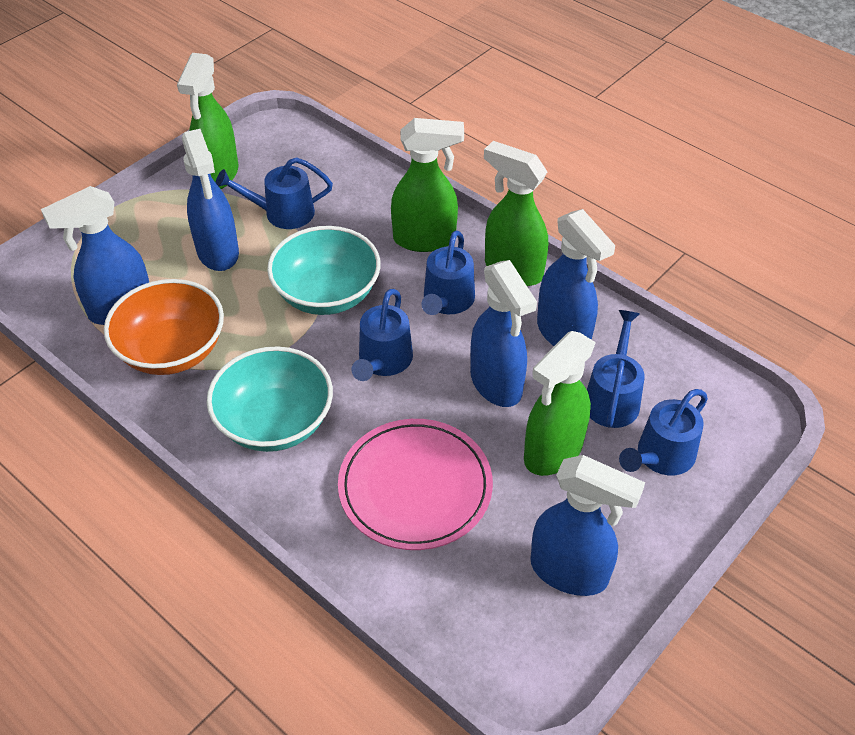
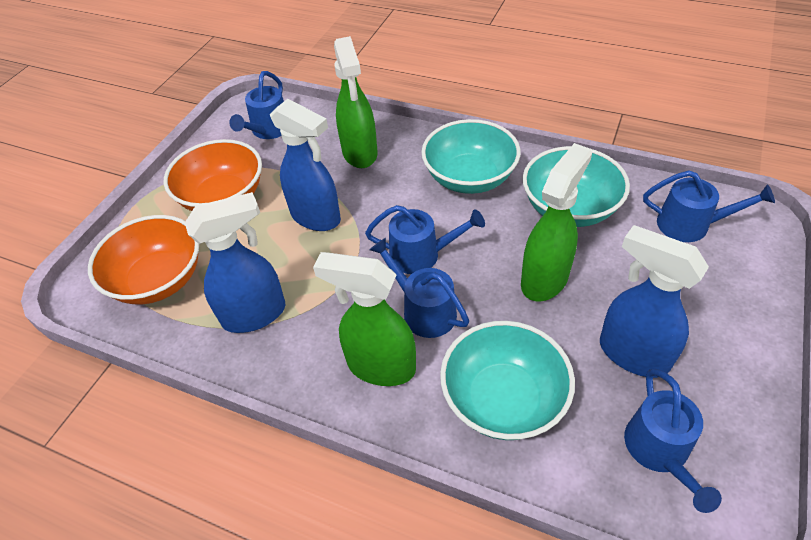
blue spray bottle: 5 -> 3
green spray bottle: 4 -> 3
orange bowl: 1 -> 2
pink plate: 1 -> 0
turquoise bowl: 2 -> 3

